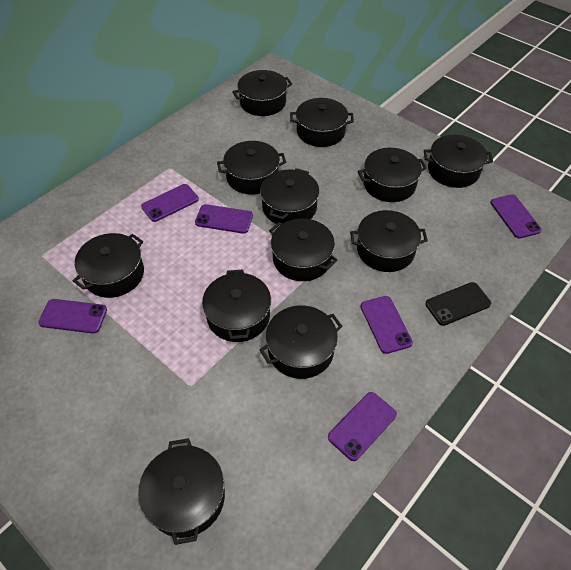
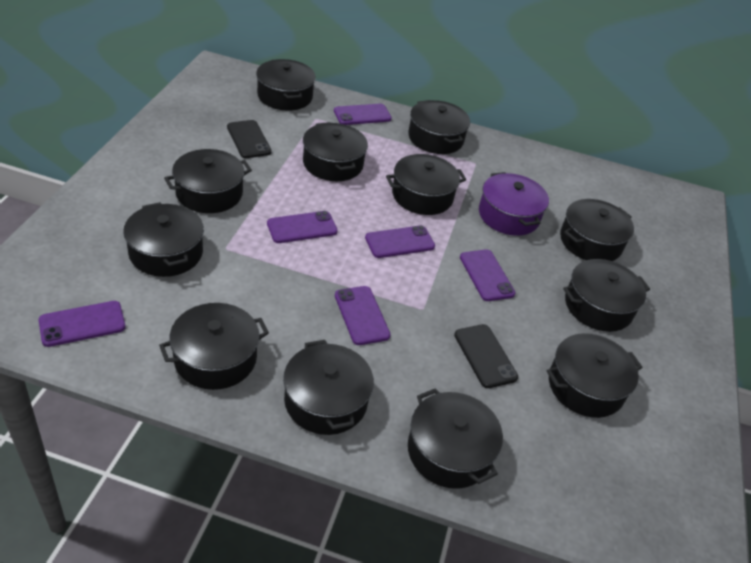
black phone: 1 -> 2
purple pot: 0 -> 1

